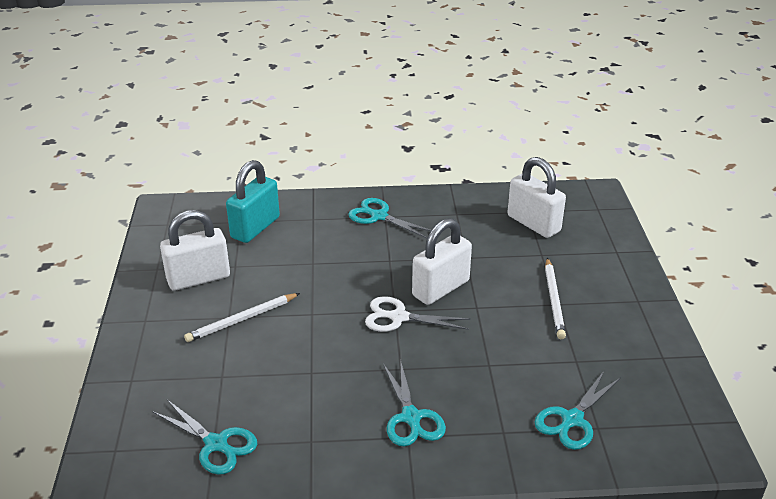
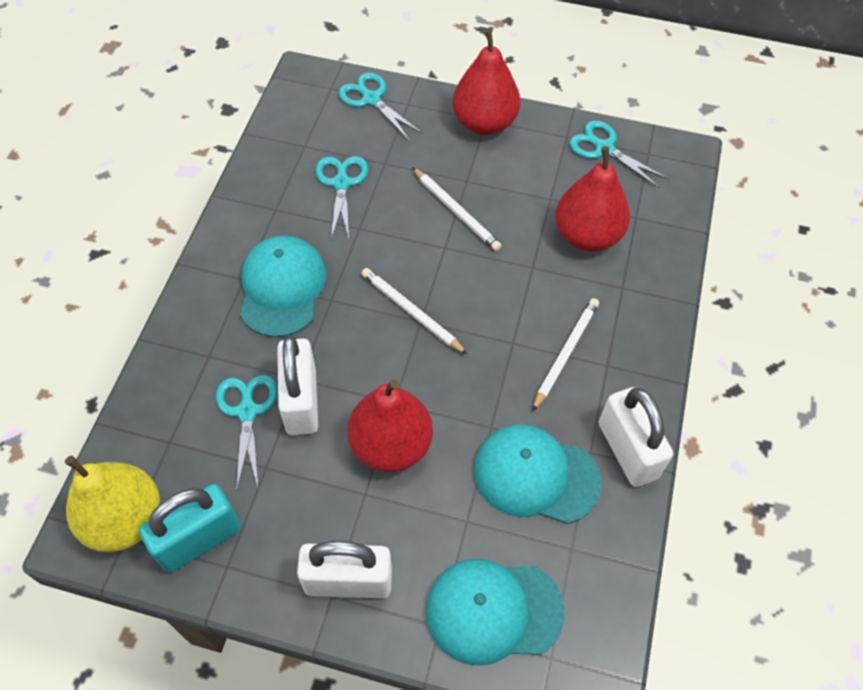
red pear: 0 -> 3
turquoise cap: 0 -> 3
white pencil: 2 -> 3
white scissors: 1 -> 0
yellow pear: 0 -> 1

